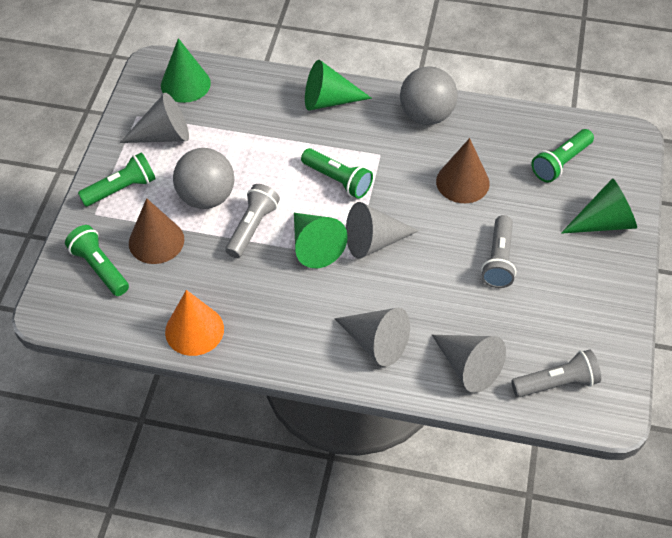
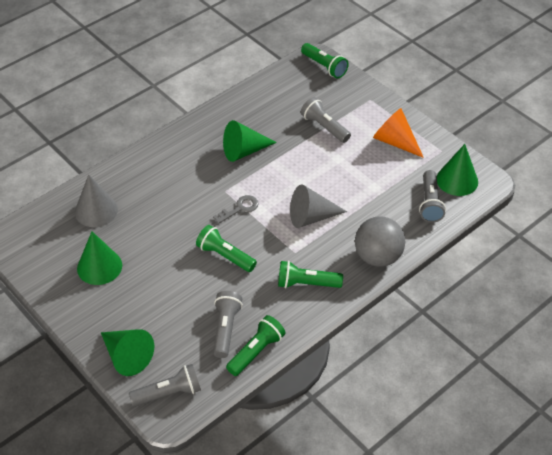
brown cone: 2 -> 0
grey ball: 2 -> 1
grey cone: 4 -> 2
grey flashlight: 3 -> 4
grey key: 0 -> 1

